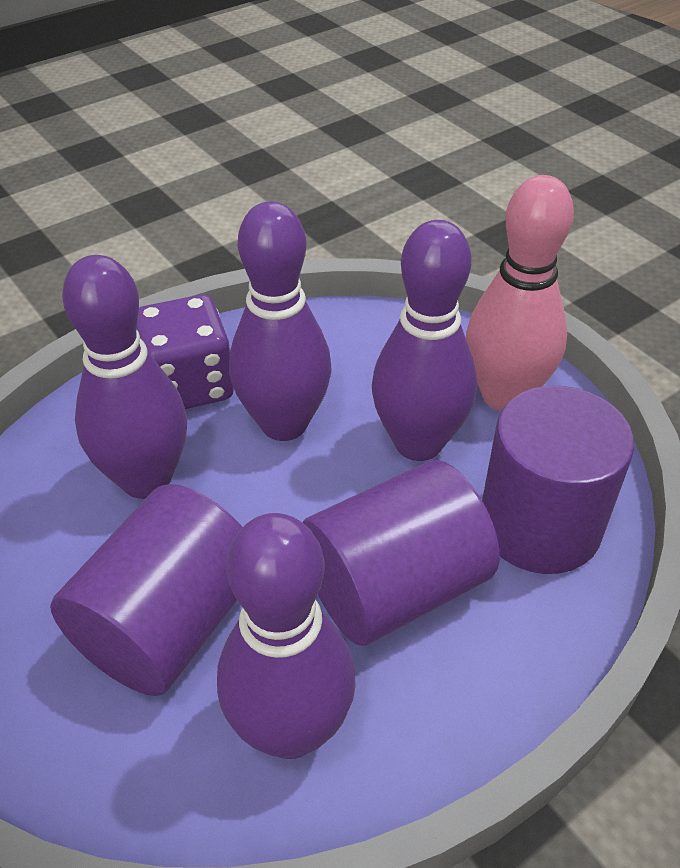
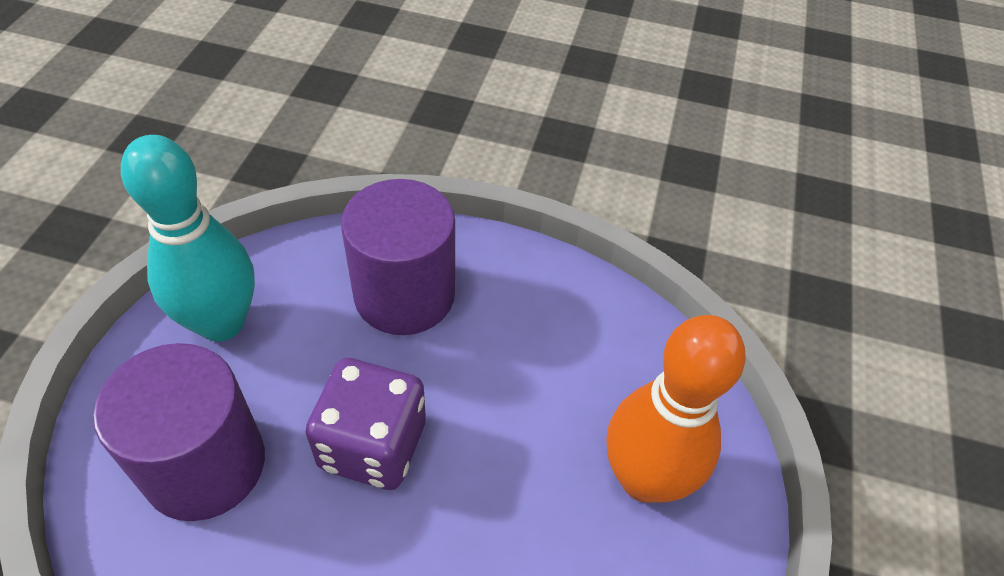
orange bowling pin: 0 -> 1
pink bowling pin: 1 -> 0
purple bowling pin: 4 -> 0
purple cylinder: 3 -> 2
turquoise bowling pin: 0 -> 1

